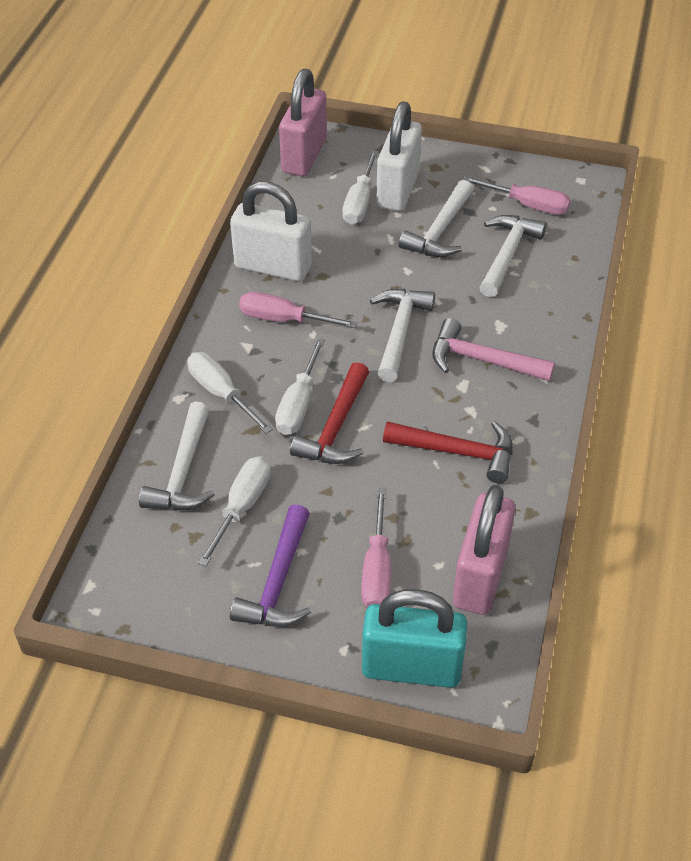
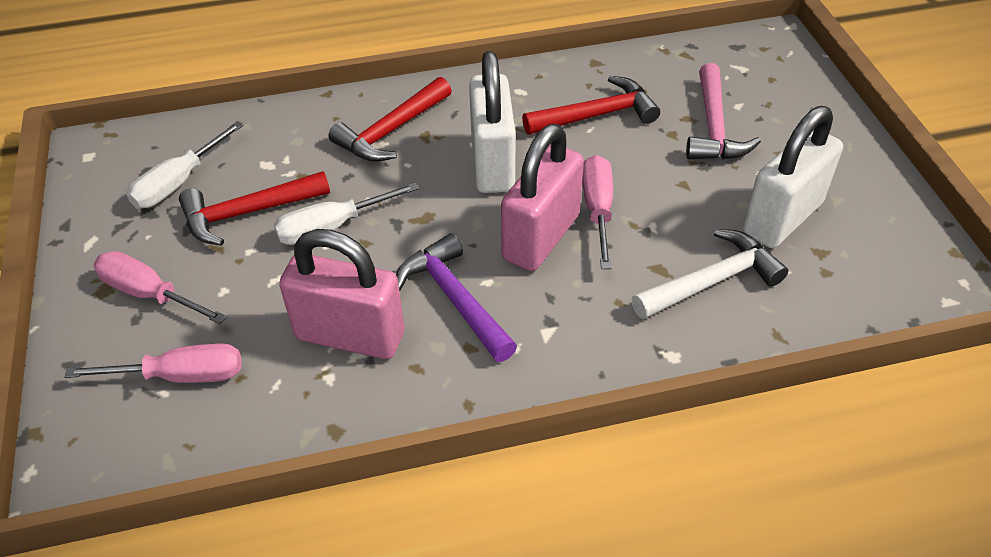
red hammer: 2 -> 3
turquoise padlock: 1 -> 0
white hammer: 4 -> 1
white screwdriver: 4 -> 2

